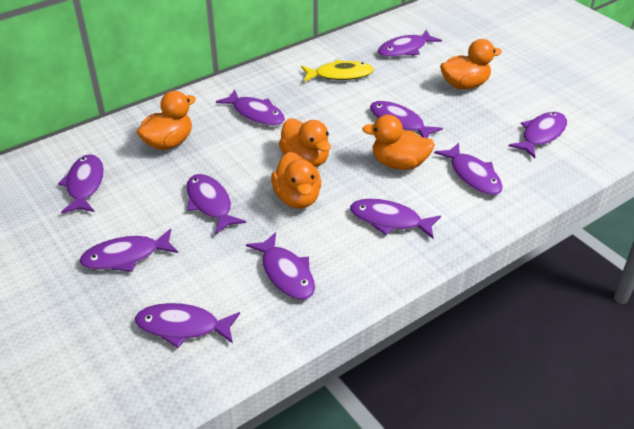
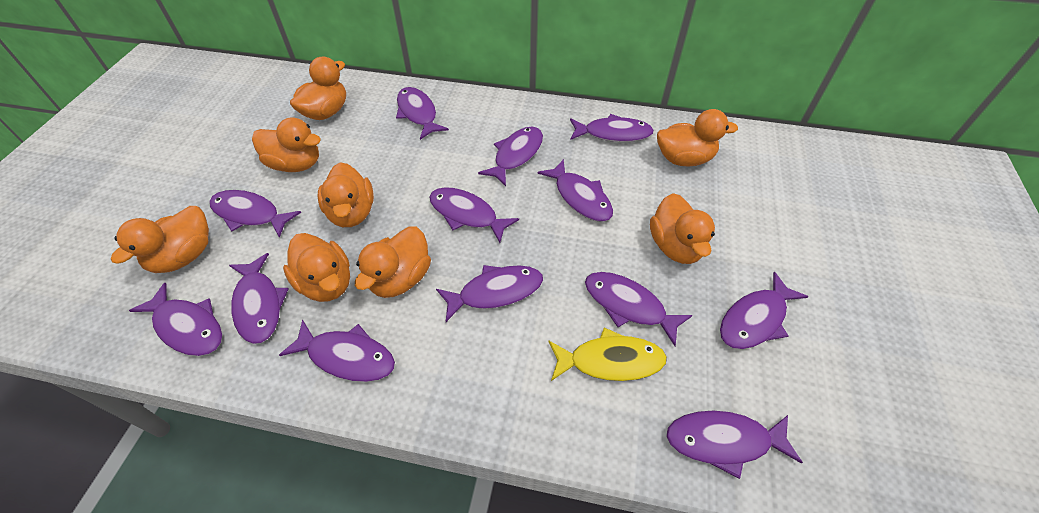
orange duck: 5 -> 8
purple fish: 11 -> 13

